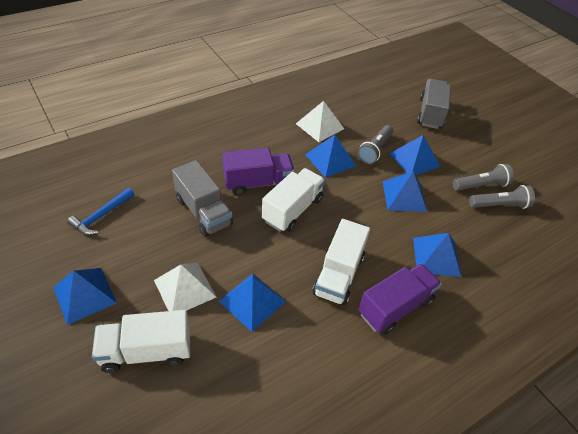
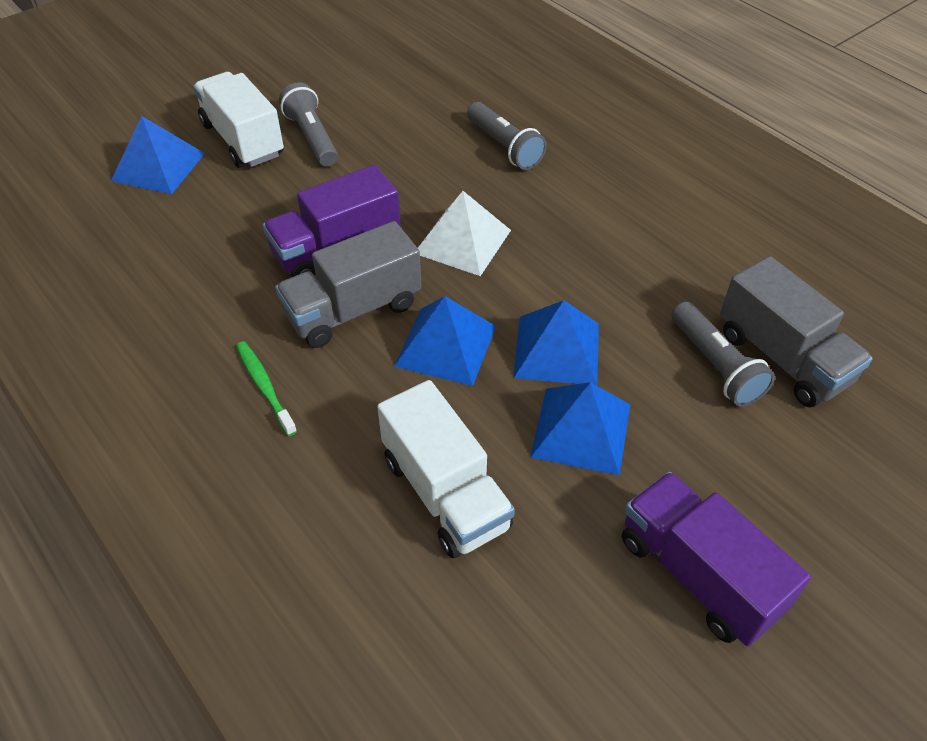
blue hammer: 1 -> 0
blue pyramid: 6 -> 4
green toothbrush: 0 -> 1
white pyramid: 2 -> 1
white truck: 3 -> 2

